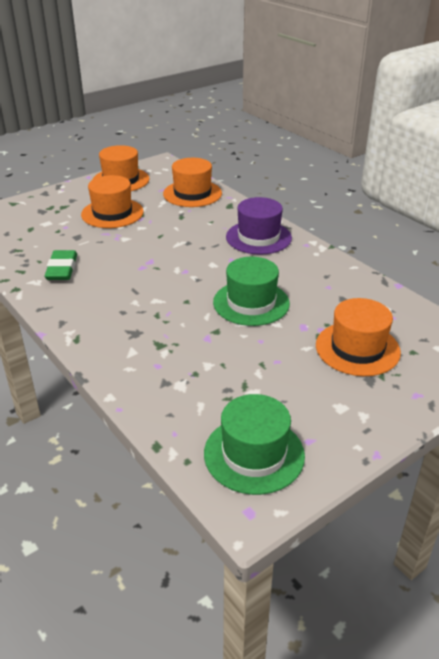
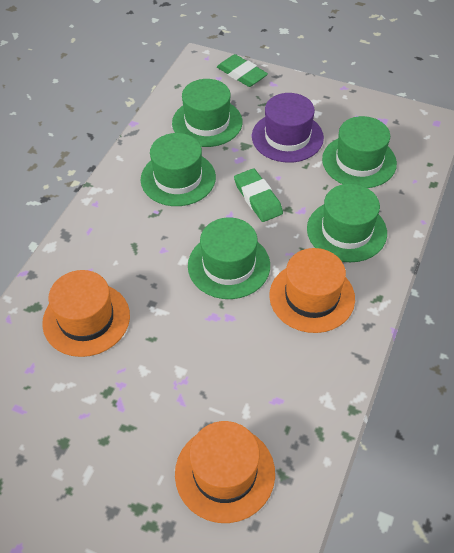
green eraser: 1 -> 2
green hat: 2 -> 5
orange hat: 4 -> 3

